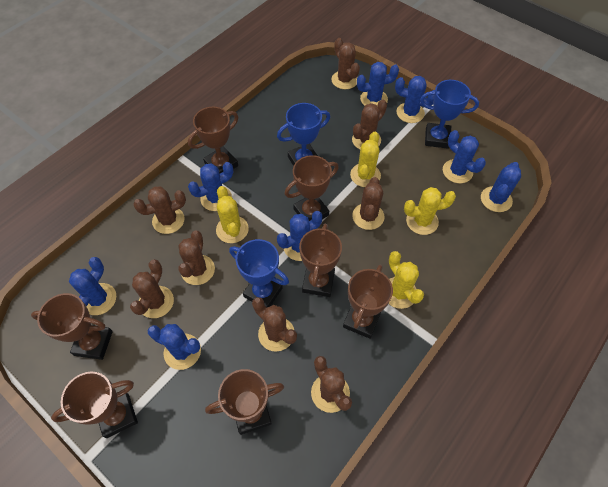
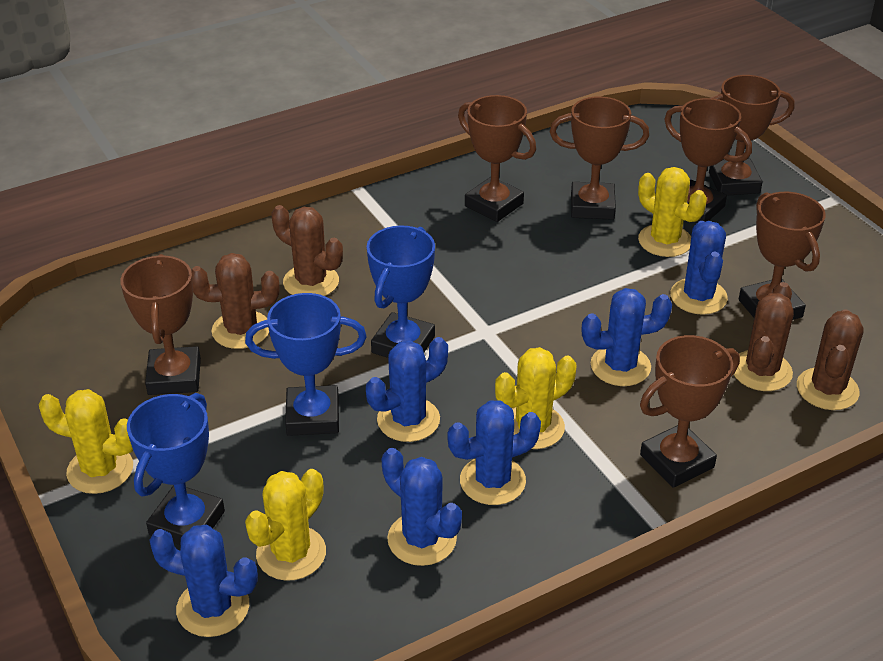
blue cactus: 8 -> 6
brown cactus: 8 -> 4

